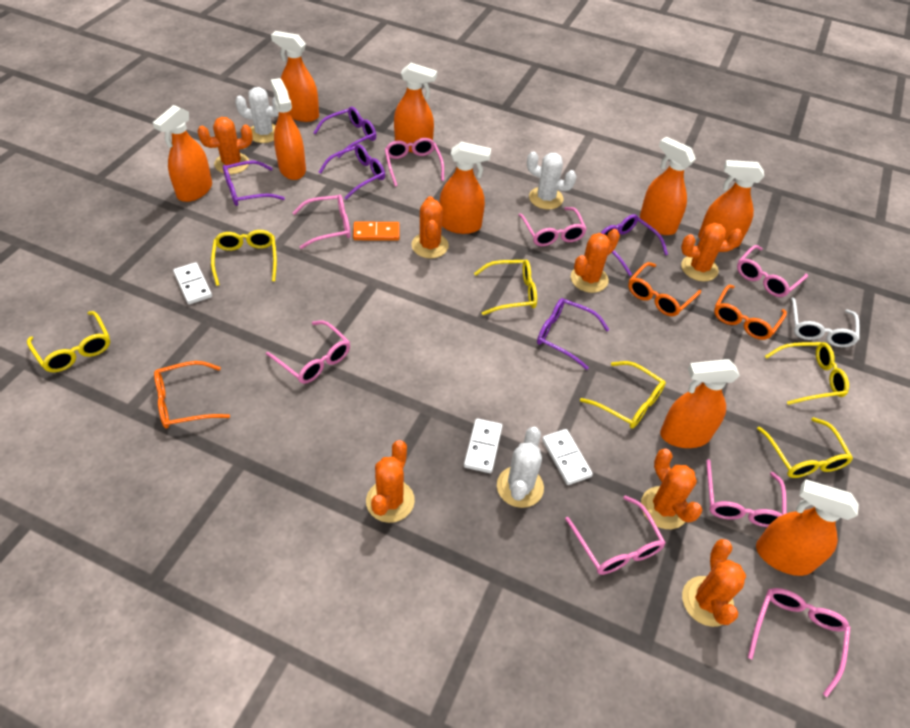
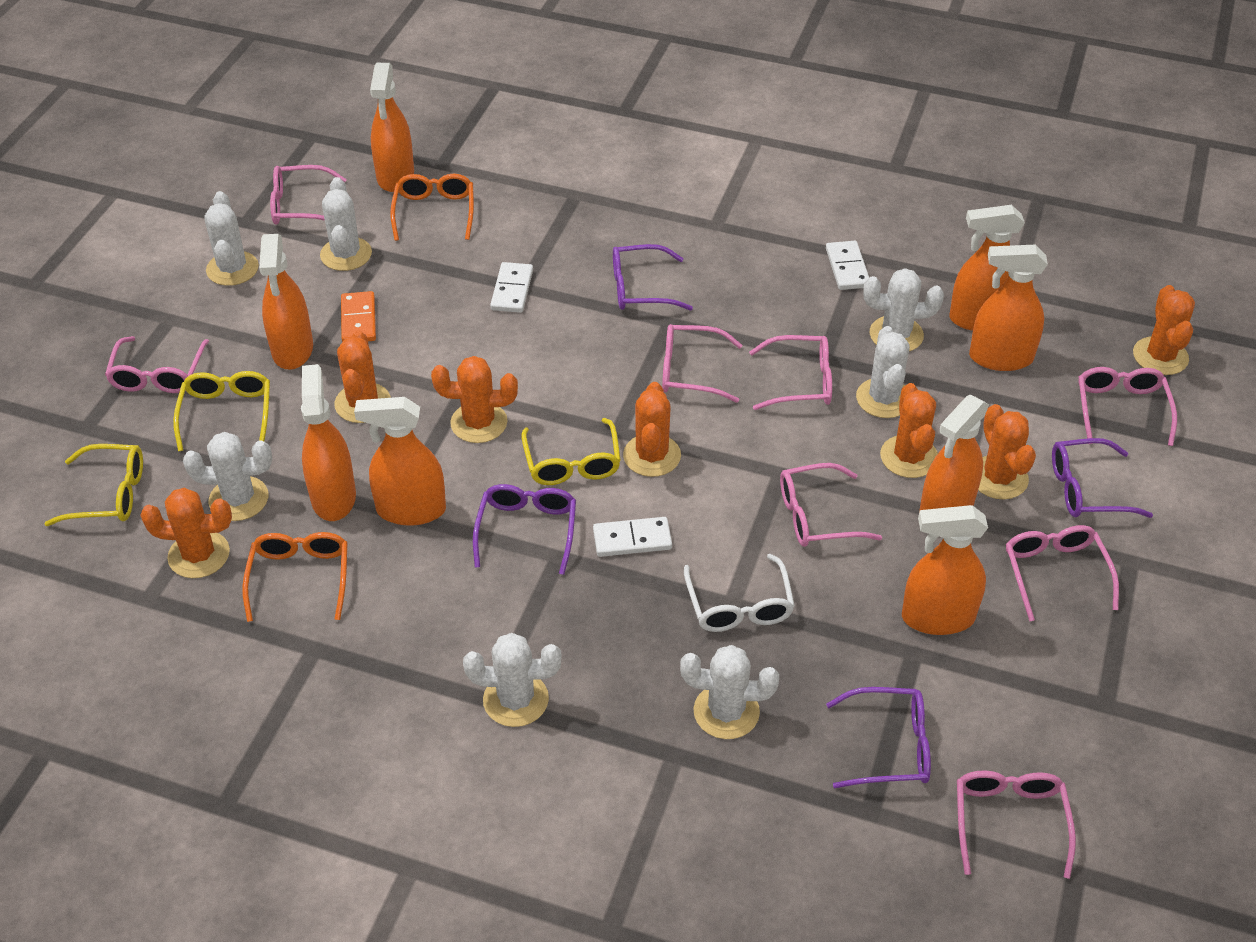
orange glasses: 3 -> 2
orange spray bottle: 9 -> 8
purple glasses: 5 -> 4
white cactus: 3 -> 7
yellow glasses: 6 -> 3

